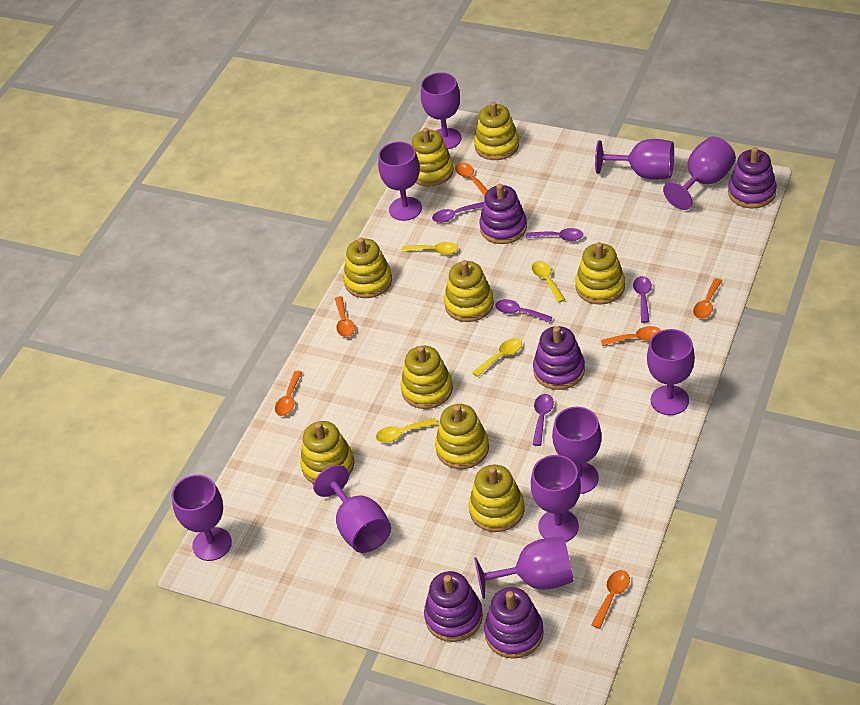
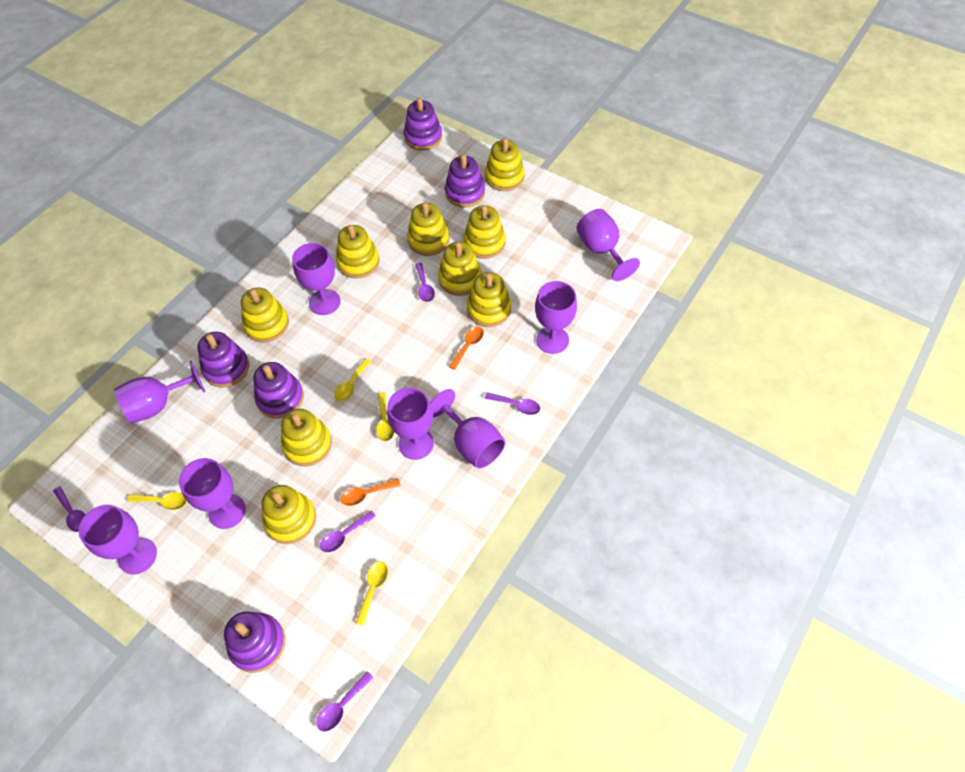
orange spoon: 6 -> 2
purple goblet: 10 -> 8

